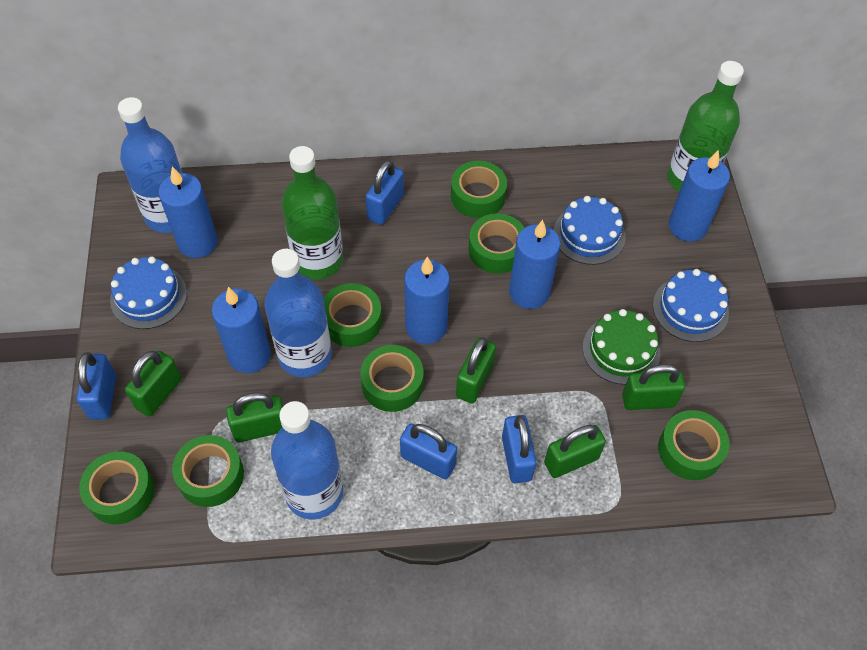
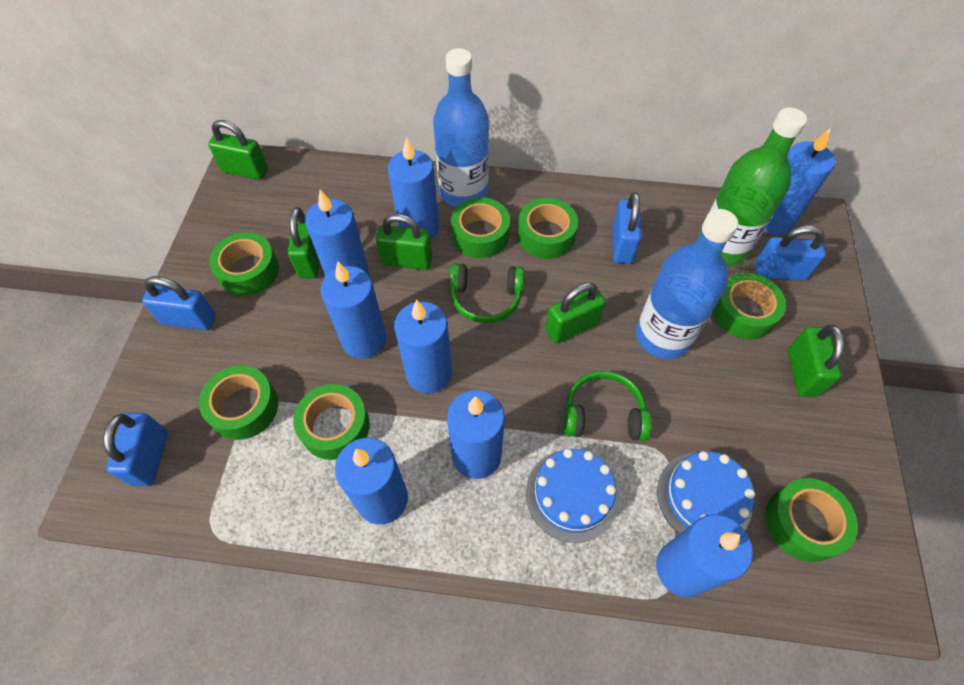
blue bottle: 3 -> 2
blue cake: 3 -> 2
blue candle: 5 -> 8
green bottle: 2 -> 1
green cake: 1 -> 0
green headphones: 0 -> 2

